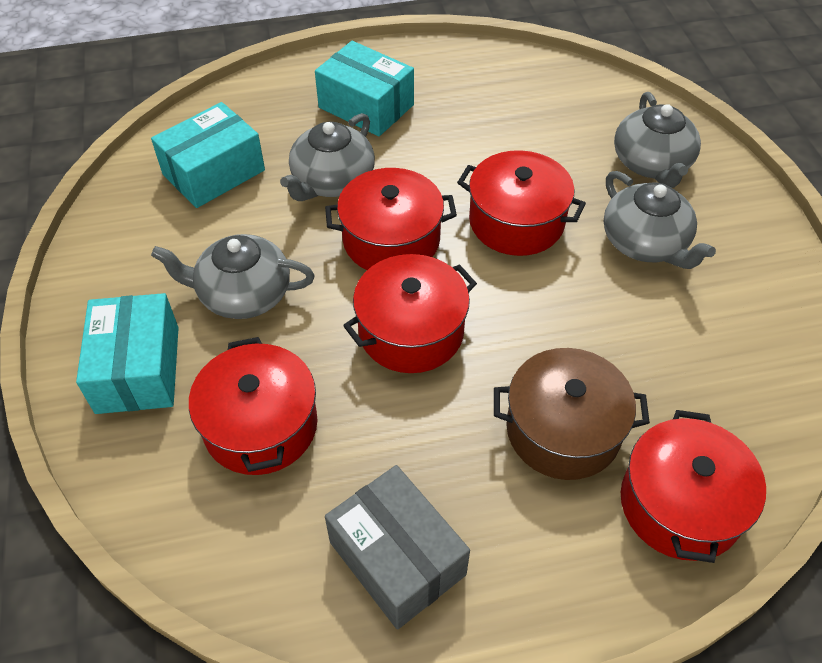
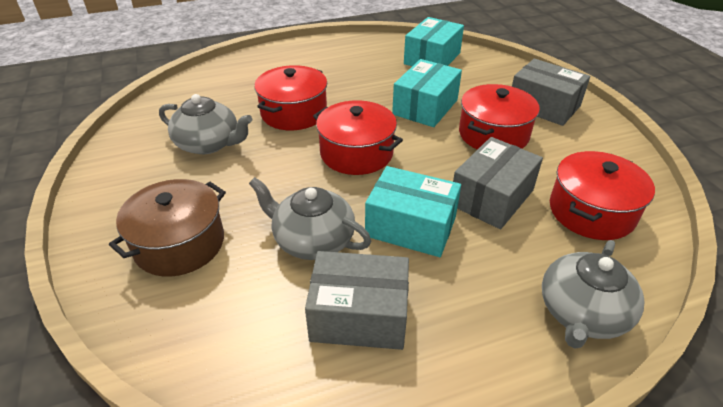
grey box: 1 -> 3
grey teapot: 4 -> 3
red pot: 5 -> 4

